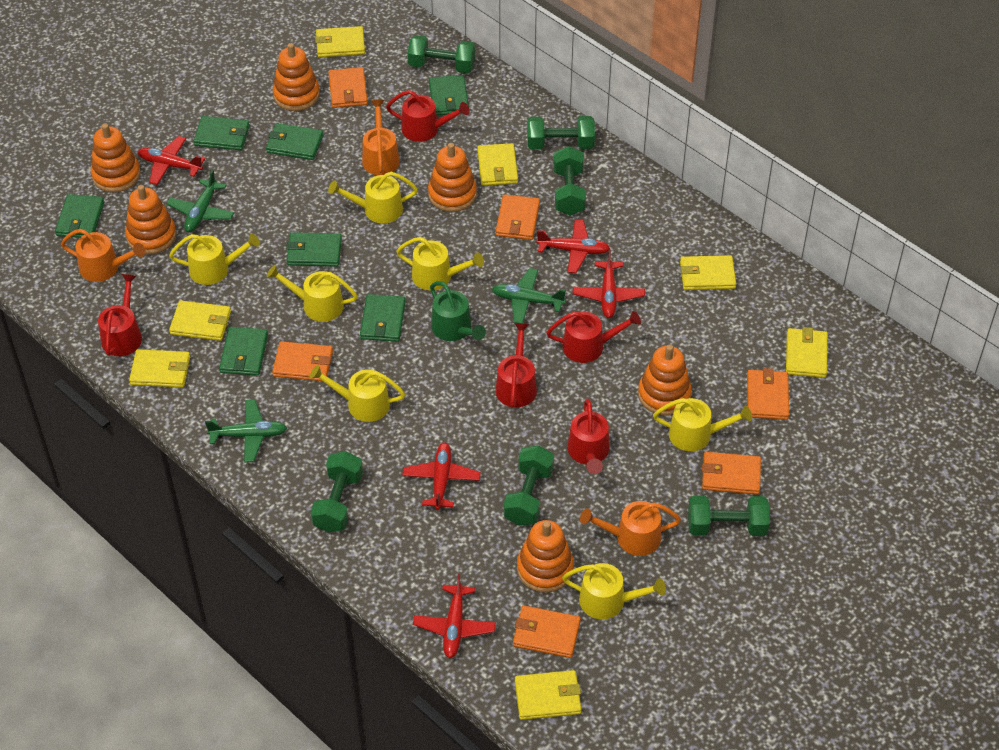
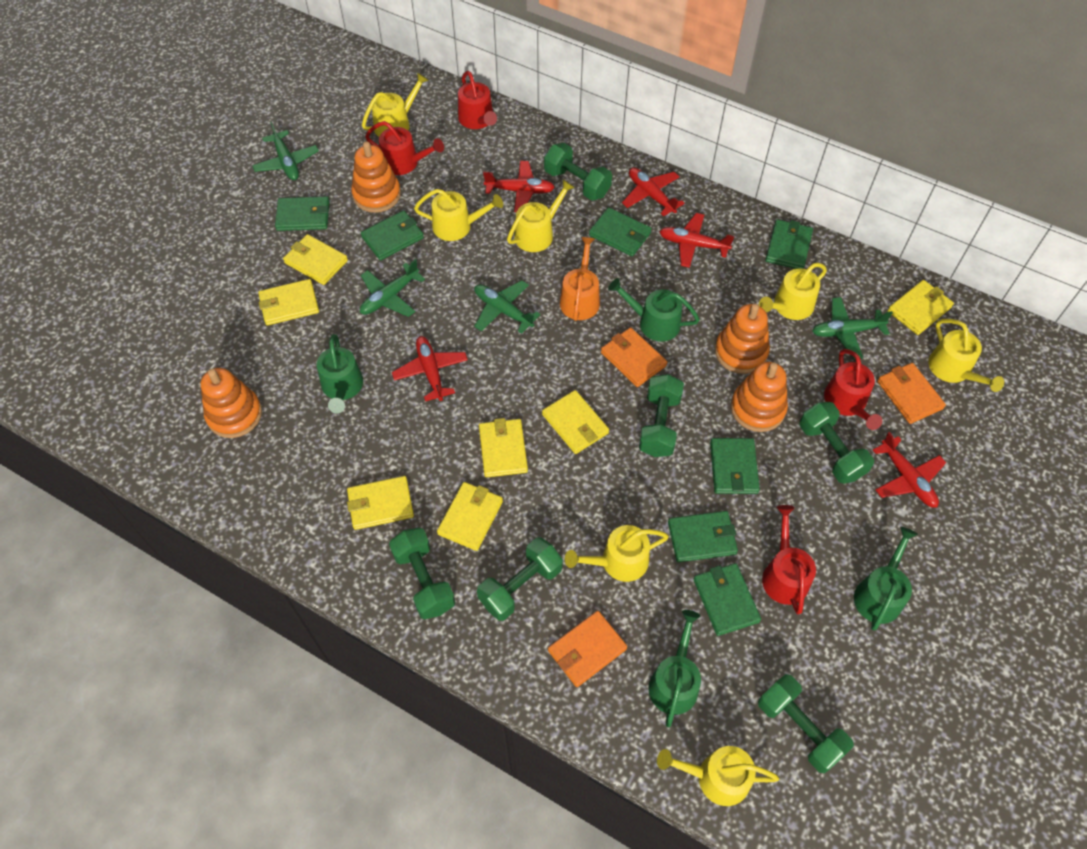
green plane: 3 -> 4
green watering can: 1 -> 4
orange stacking toy: 6 -> 4
orange wallet: 6 -> 3
orange watering can: 3 -> 1
red watering can: 5 -> 4

